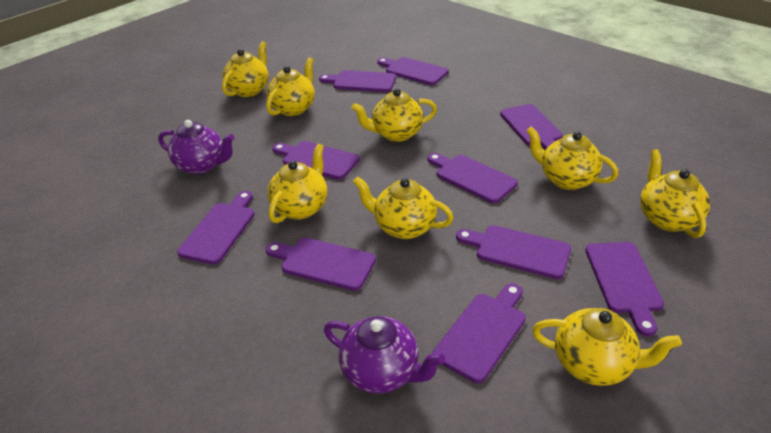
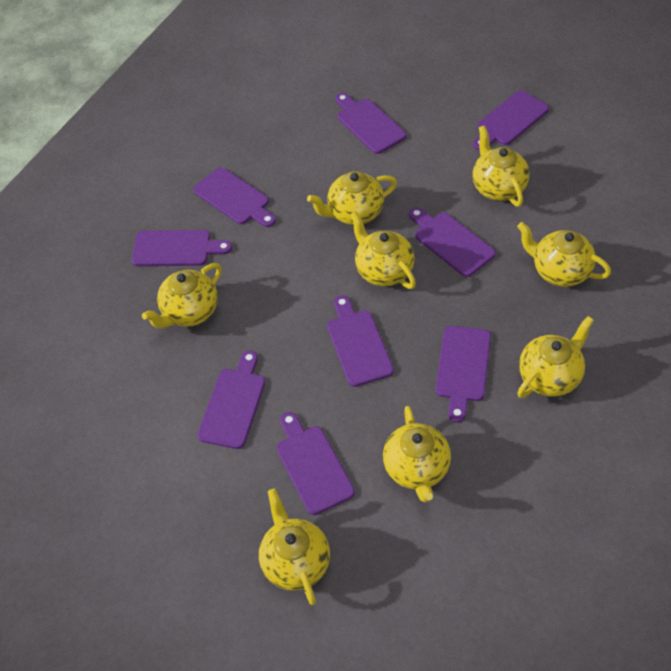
purple cutting board: 10 -> 9
purple teapot: 2 -> 0

